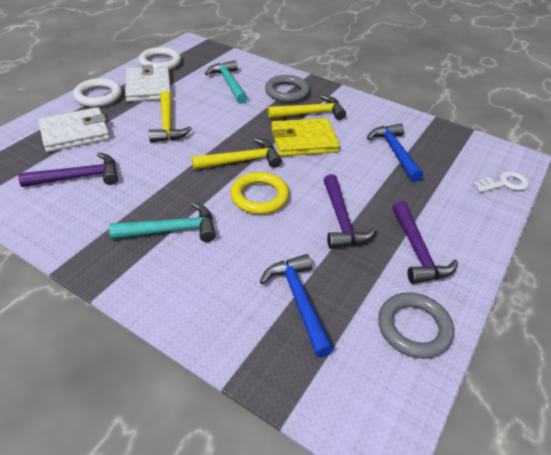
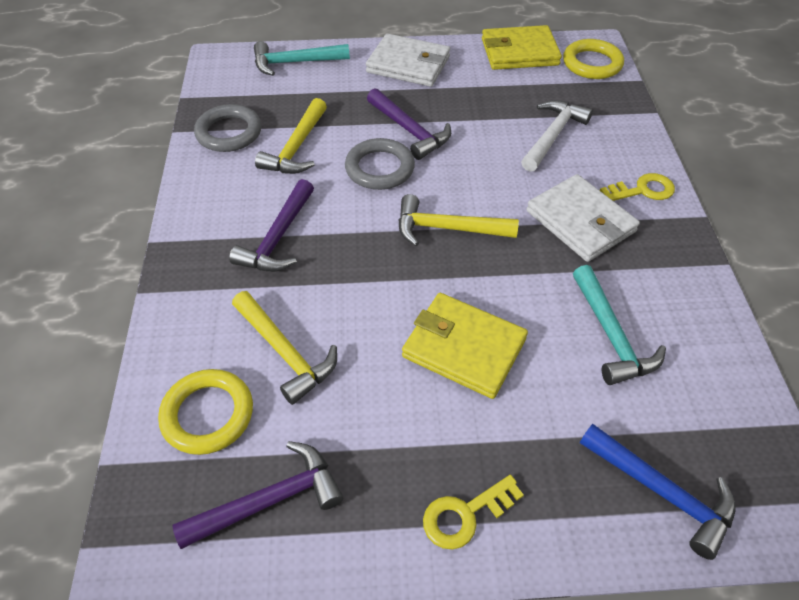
blue hammer: 2 -> 1
white hammer: 0 -> 1
white key: 1 -> 0
white ring: 2 -> 0
yellow key: 0 -> 2
yellow ring: 1 -> 2
yellow wallet: 1 -> 2

